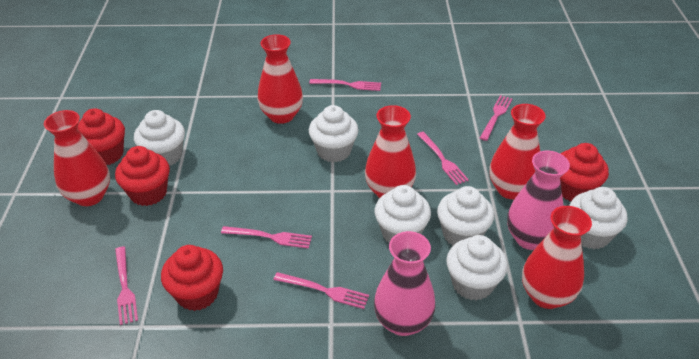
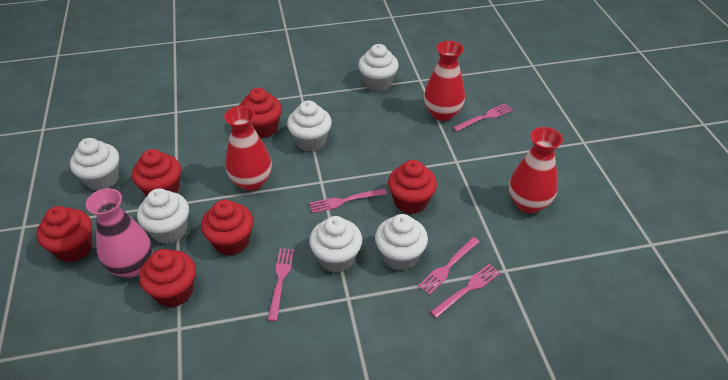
pink fork: 6 -> 5
pink vase: 2 -> 1
red cupcake: 4 -> 6
red vase: 5 -> 3

